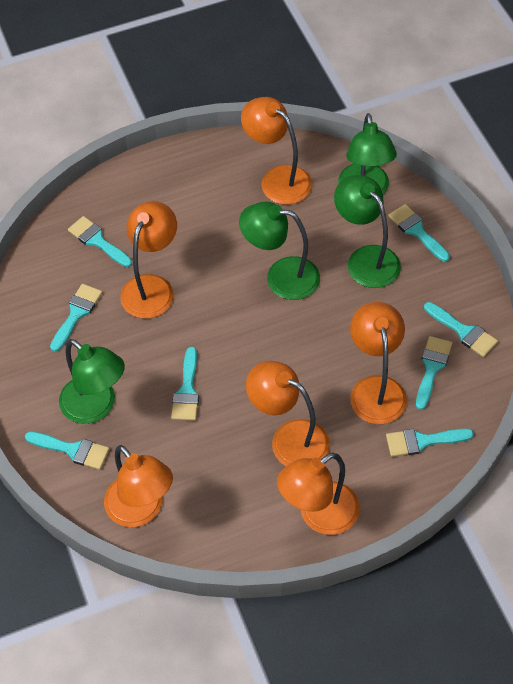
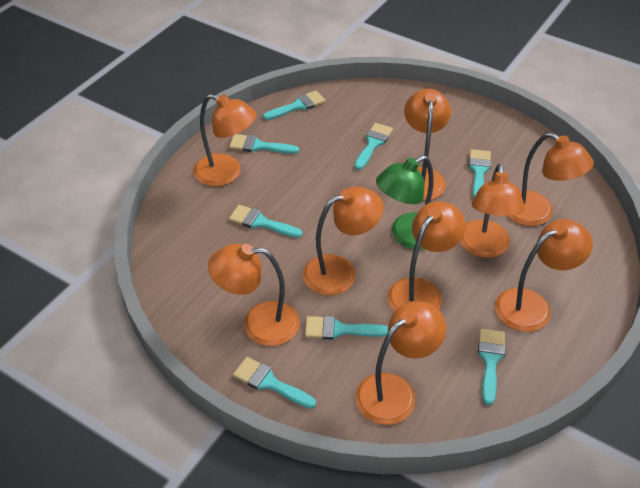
green lamp: 4 -> 1
orange lamp: 6 -> 9

